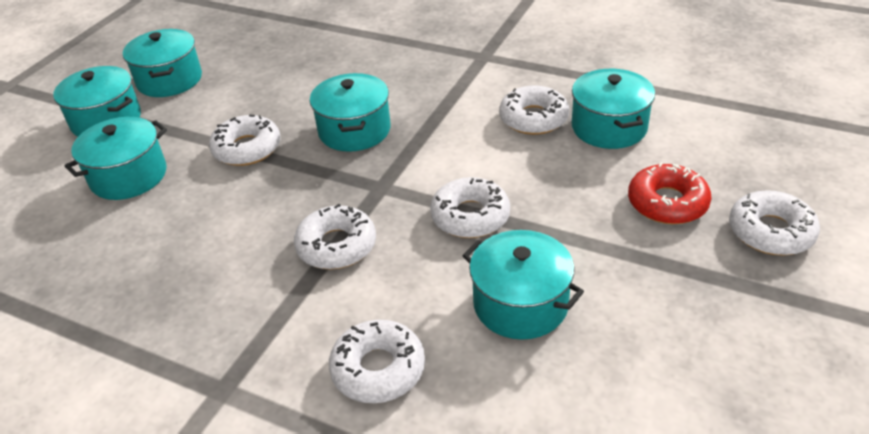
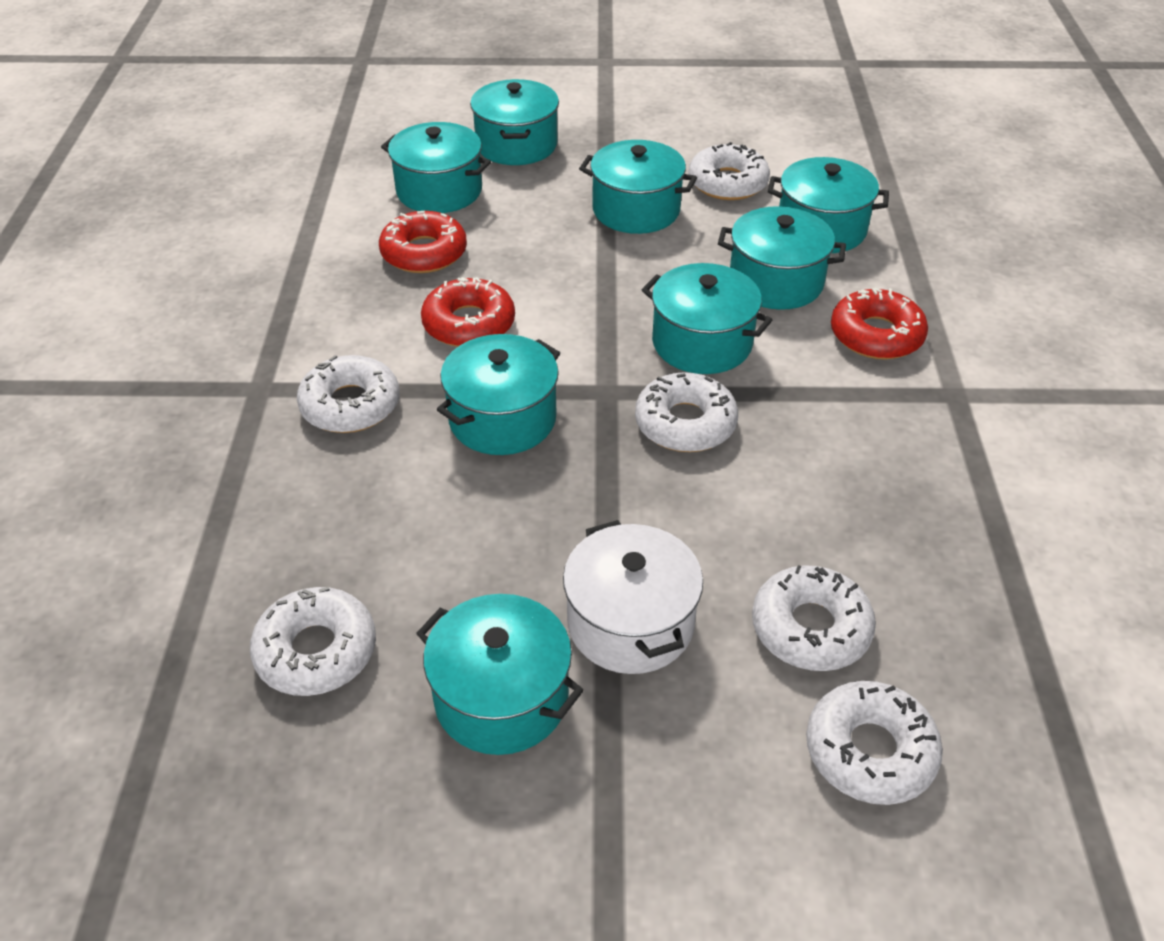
red donut: 1 -> 3
turquoise pot: 6 -> 8
white pot: 0 -> 1

